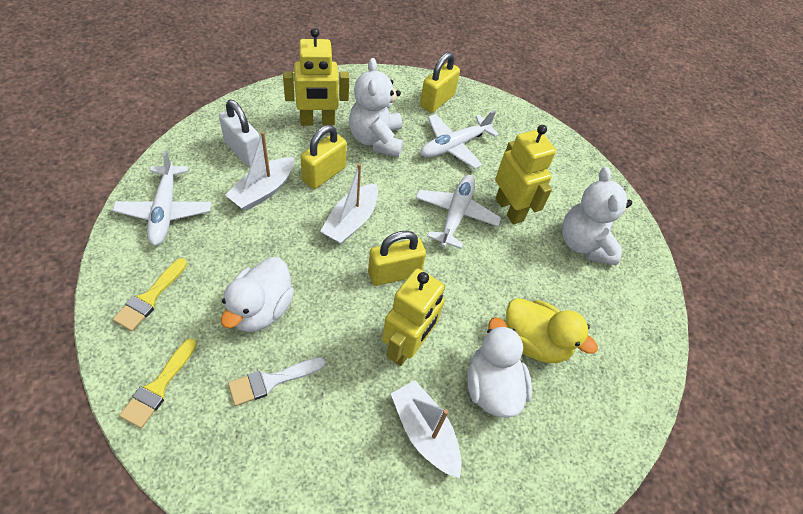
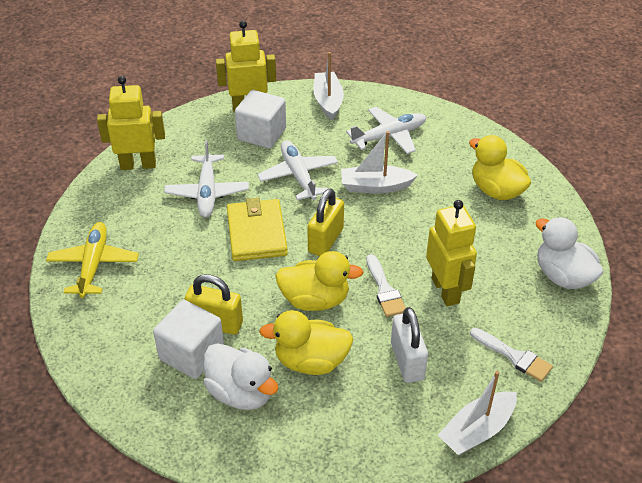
white brush: 1 -> 2
white cube: 0 -> 2
white teddy bear: 2 -> 0
yellow brush: 2 -> 0
yellow duck: 1 -> 3
yellow padlock: 3 -> 2
yellow plane: 0 -> 1
yellow wallet: 0 -> 1

